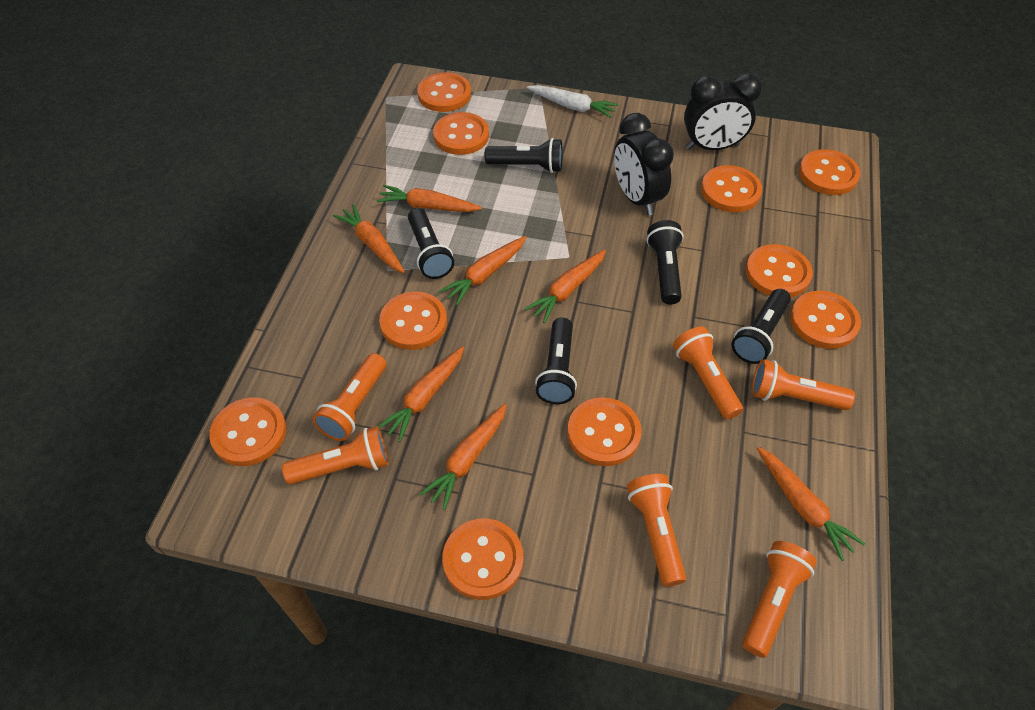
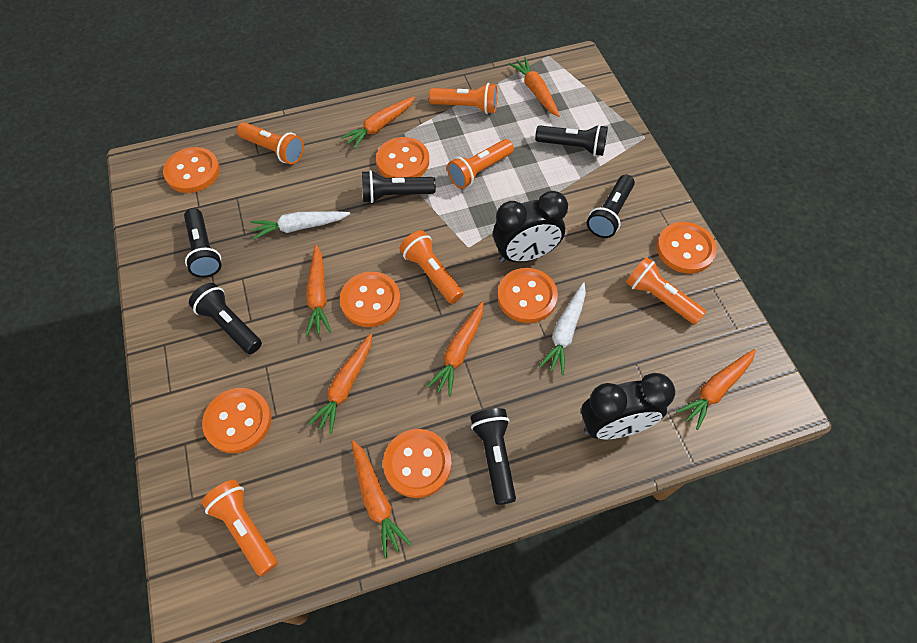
black flashlight: 5 -> 6
orange button: 10 -> 7
white carrot: 1 -> 2

